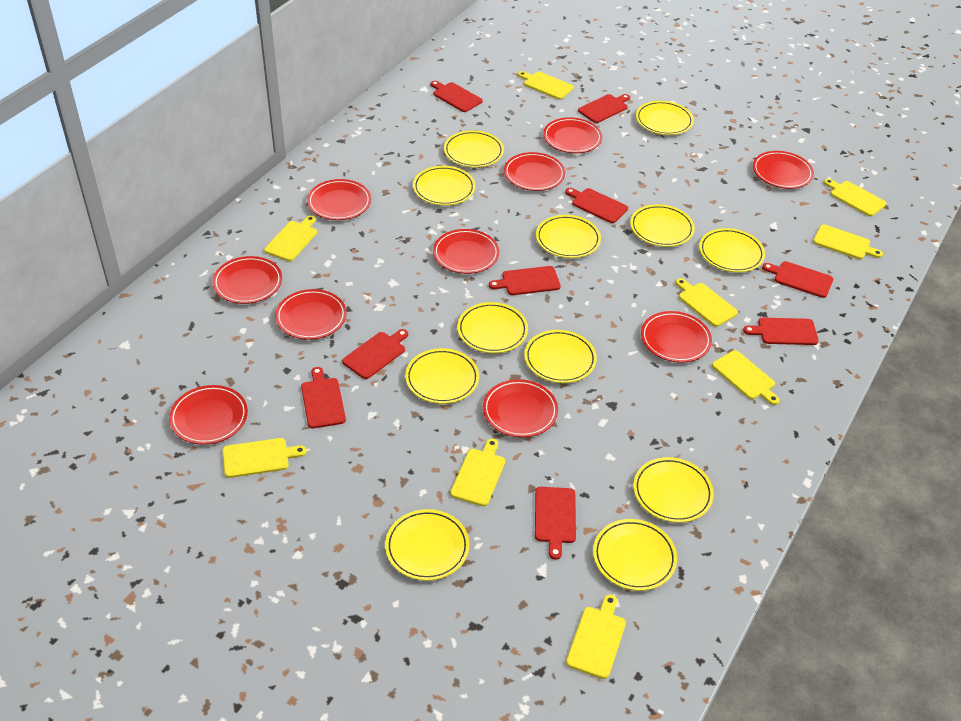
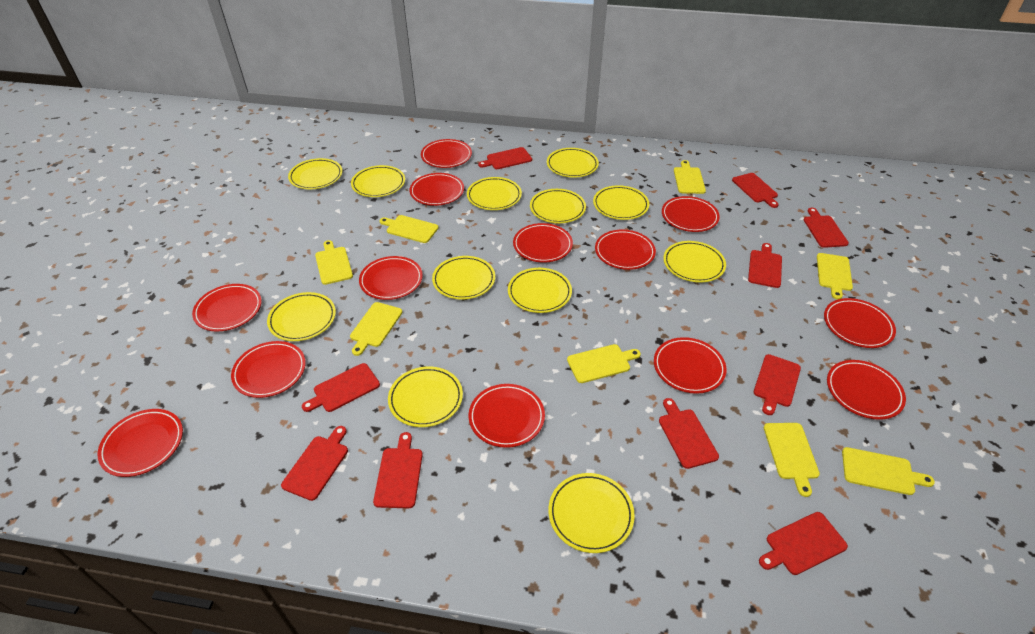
red cutting board: 9 -> 10
red plate: 10 -> 13
yellow cutting board: 9 -> 8

